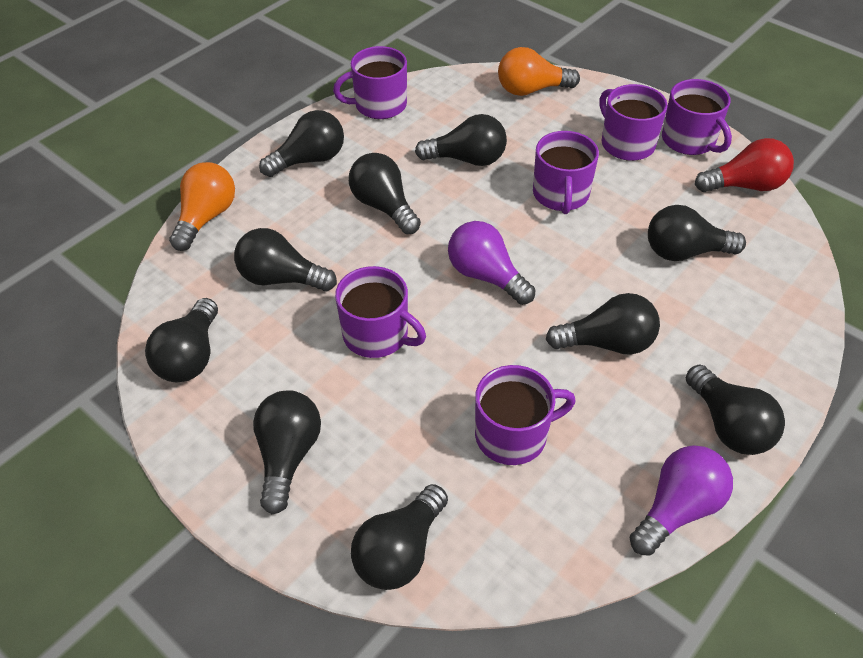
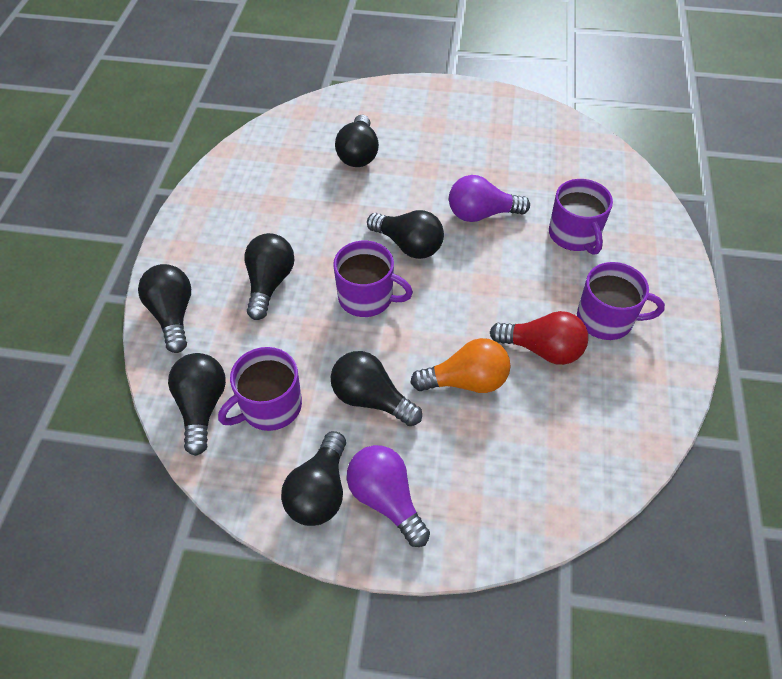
black light bulb: 10 -> 7
orange light bulb: 2 -> 1
purple mug: 6 -> 4

